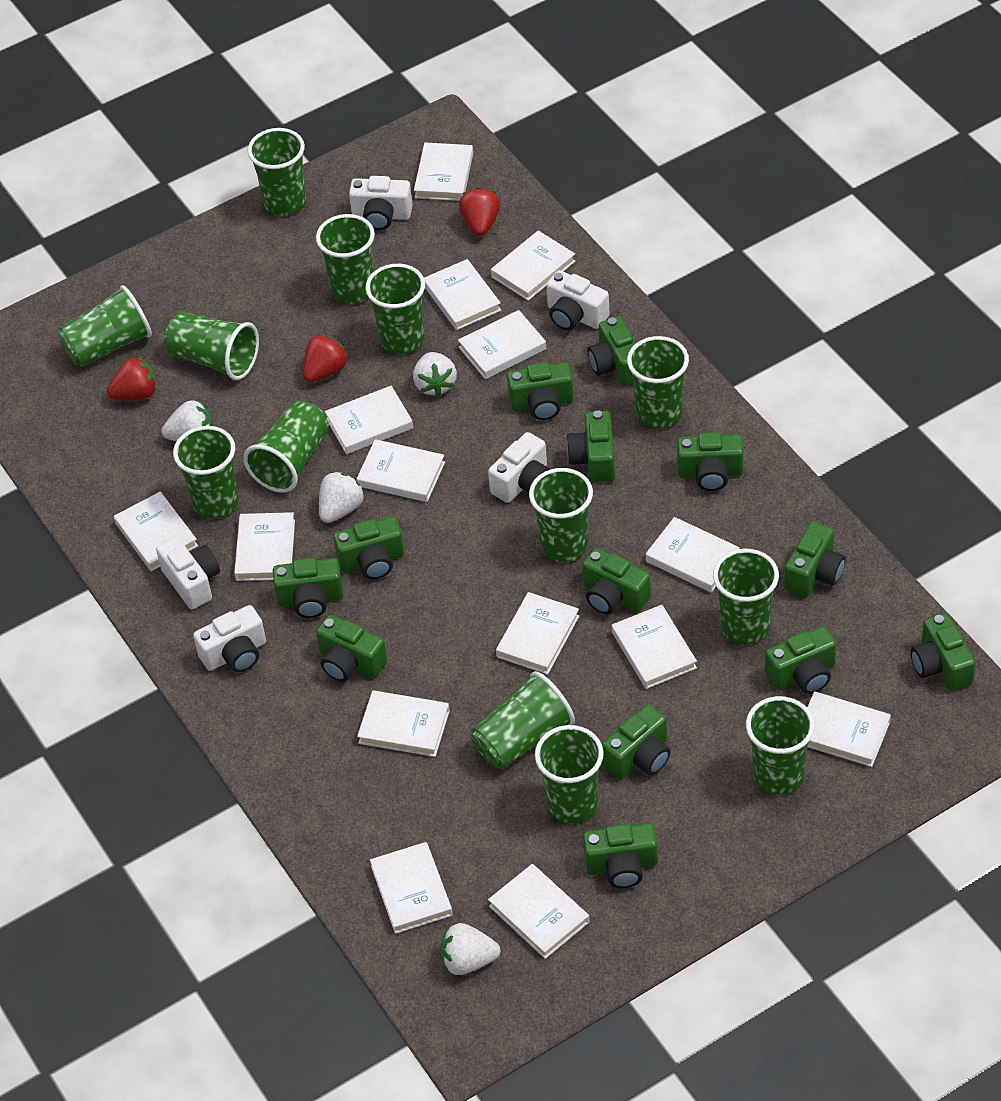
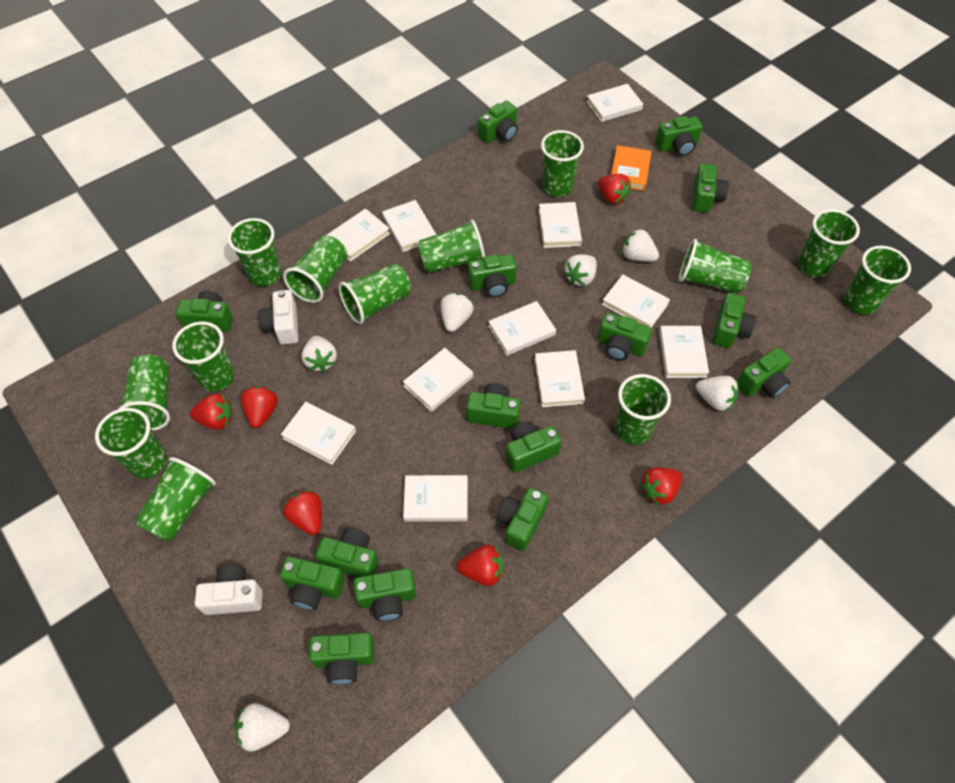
green camera: 13 -> 15
orange book: 0 -> 1
red strawberry: 3 -> 6
white book: 15 -> 11
white camera: 5 -> 2
white strawberry: 4 -> 6

